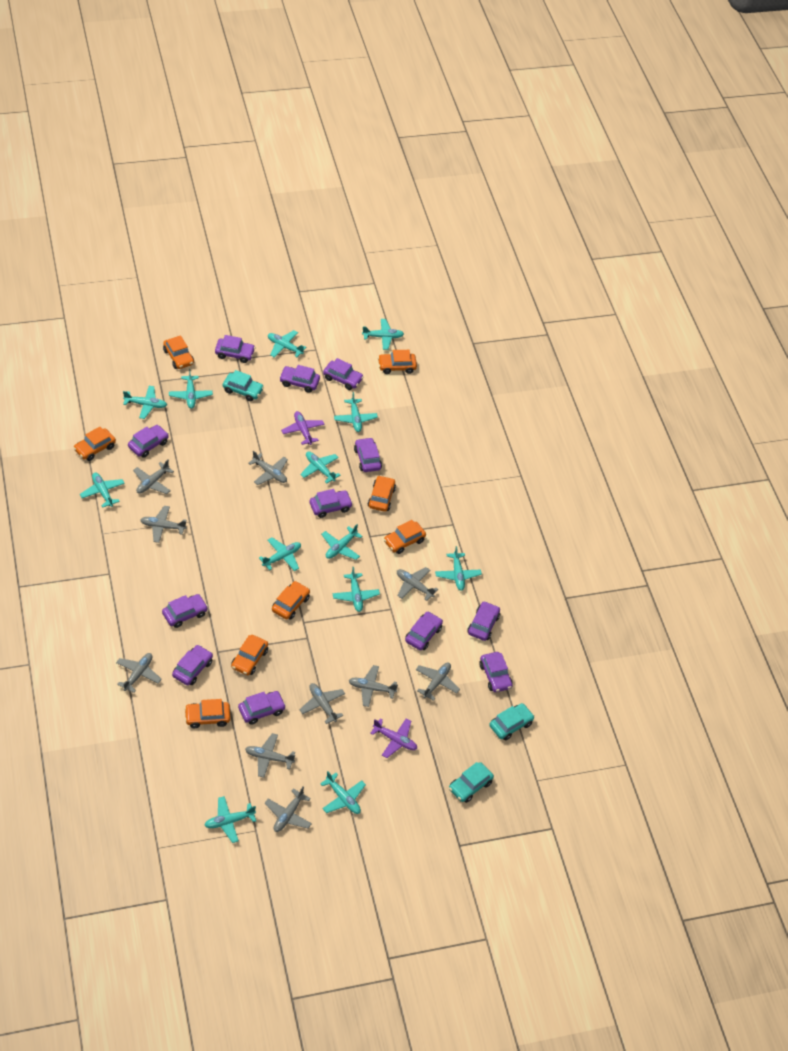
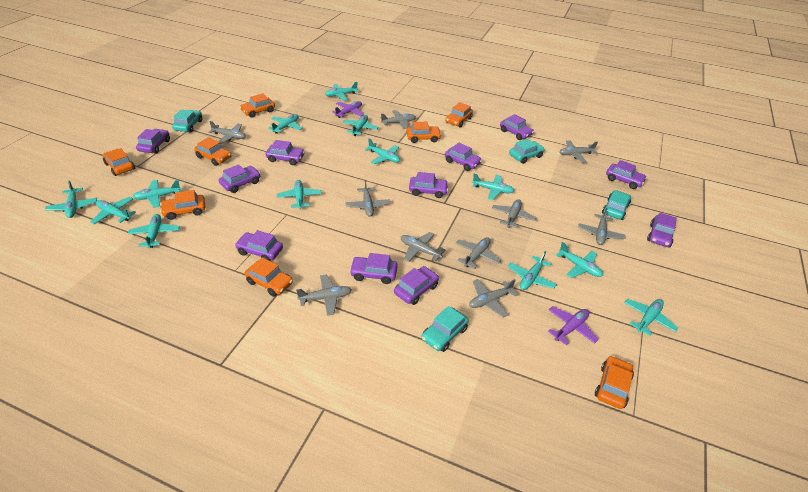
purple car: 12 -> 11
turquoise car: 3 -> 4

